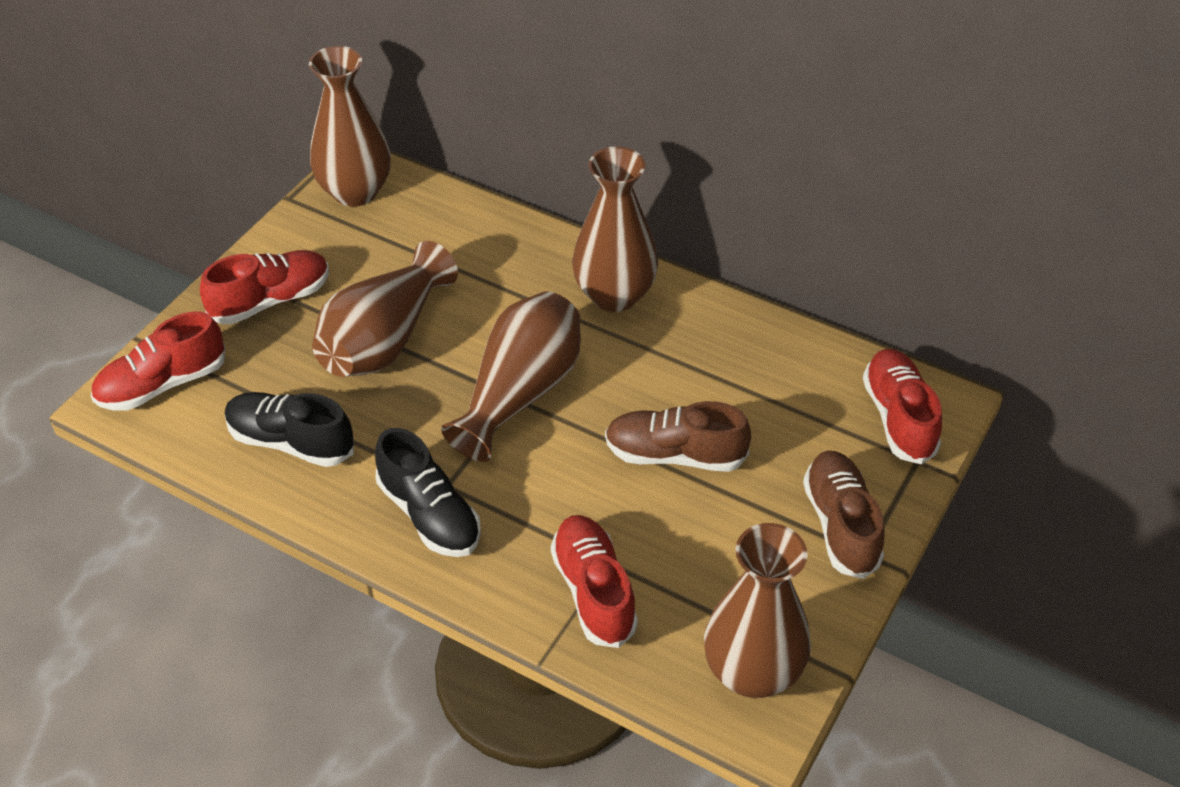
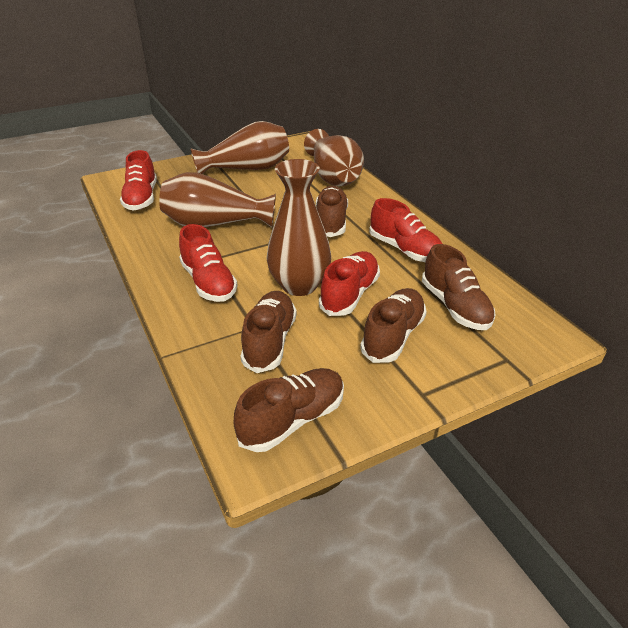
black shoe: 2 -> 0
brown shoe: 2 -> 5
brown vase: 5 -> 4

